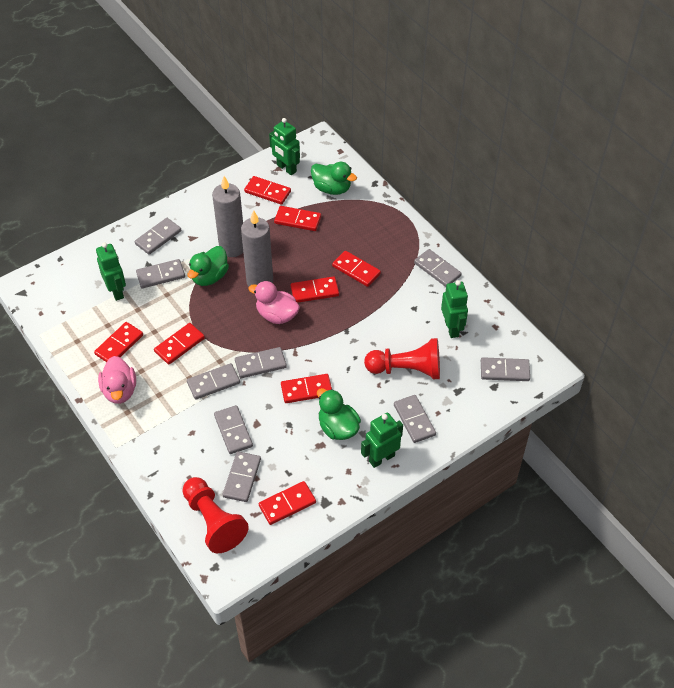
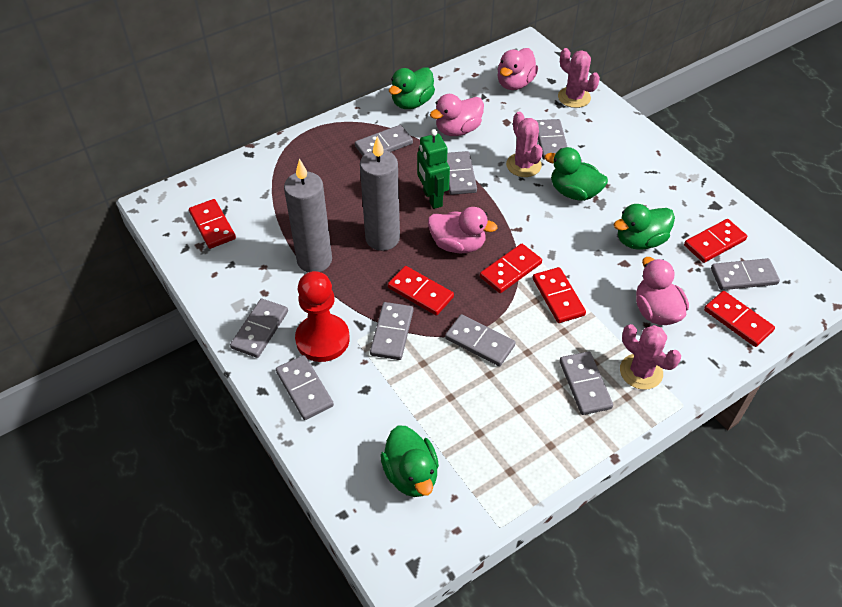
green duck: 3 -> 4
green robot: 4 -> 1
pink cactus: 0 -> 3
pink duck: 2 -> 4
red domino: 8 -> 6
red pawn: 2 -> 1

